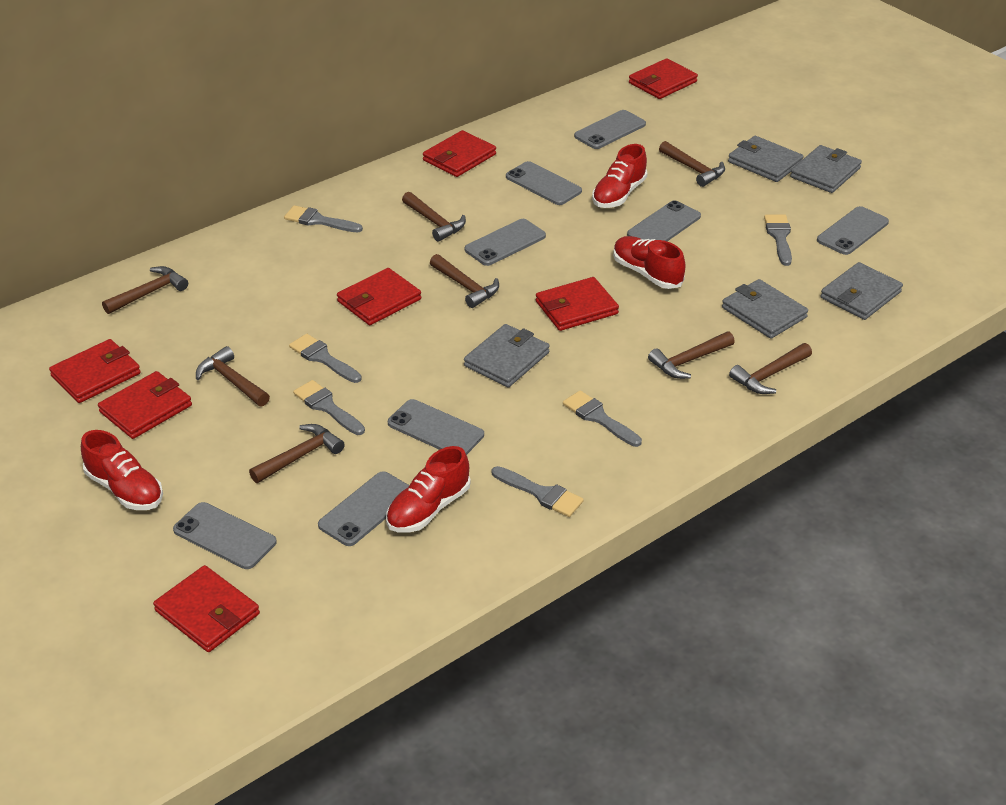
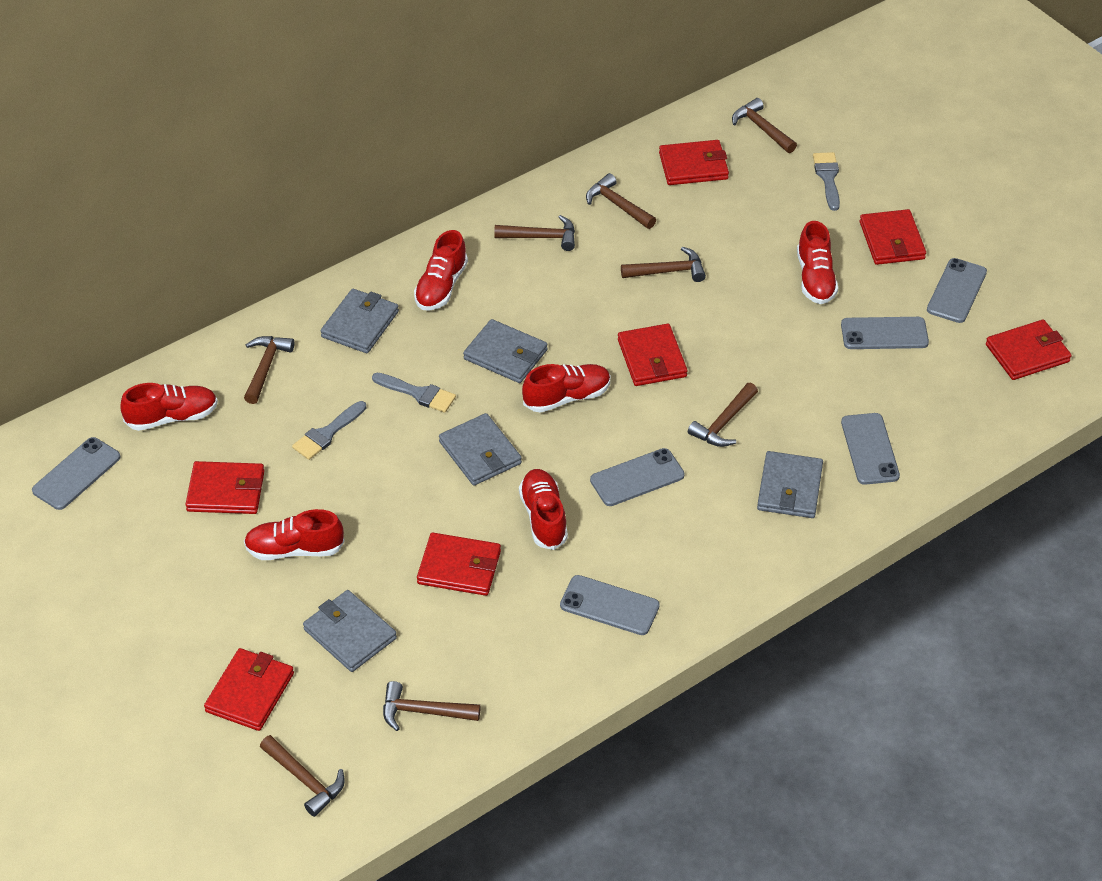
grey brush: 6 -> 3
grey phone: 8 -> 6
red shoe: 4 -> 6

